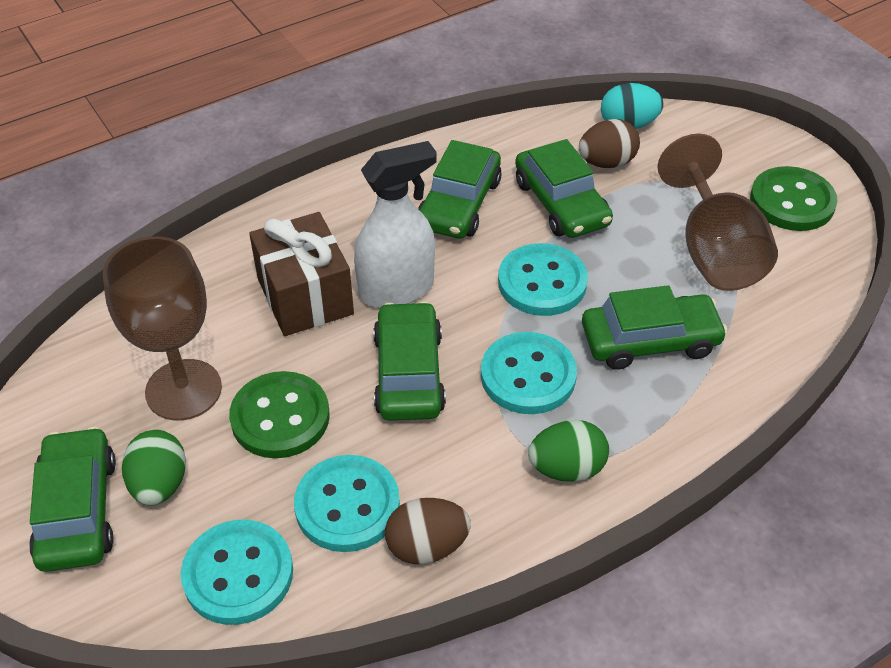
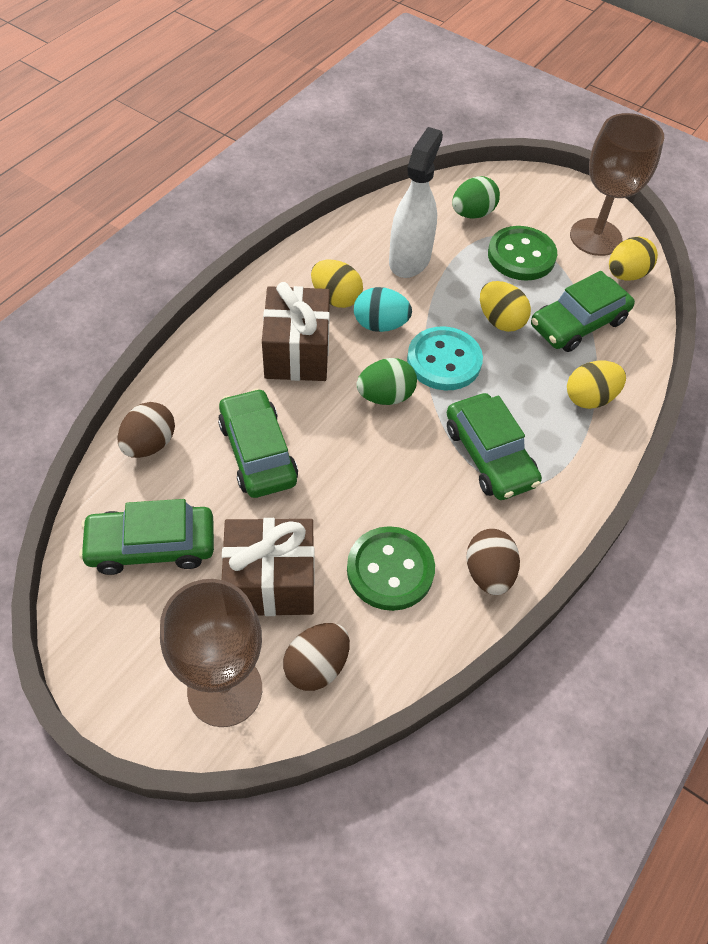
brown egg: 2 -> 3
brown gift: 1 -> 2
green car: 5 -> 4
turquoise button: 4 -> 1
yellow egg: 0 -> 4

